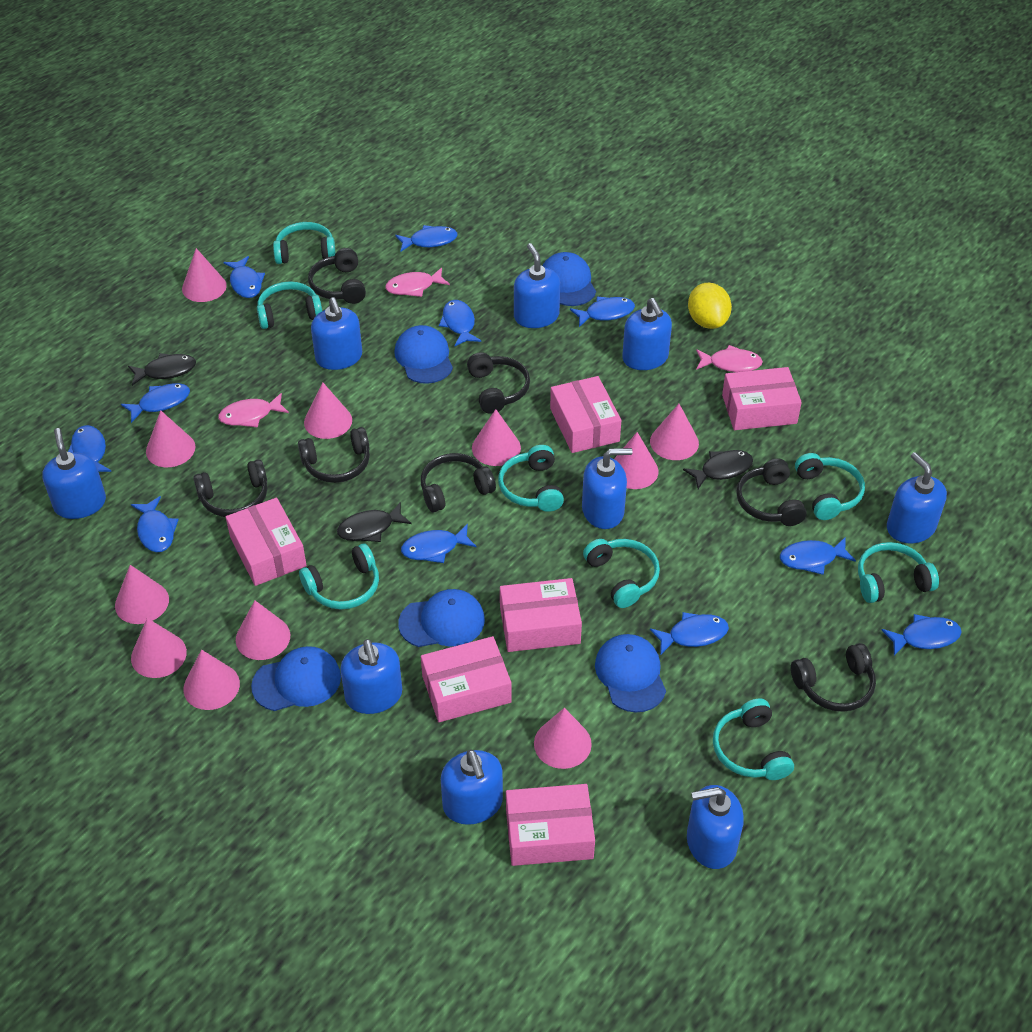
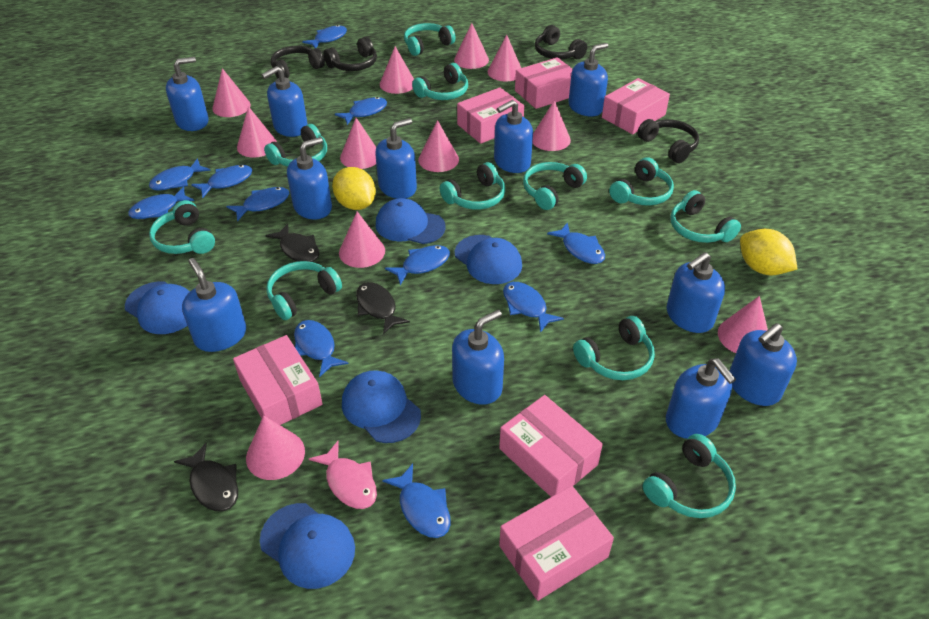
black headphones: 7 -> 4
blue soap dispenser: 9 -> 11
pink fish: 3 -> 1
turquoise headphones: 8 -> 11
yellow lemon: 1 -> 2

